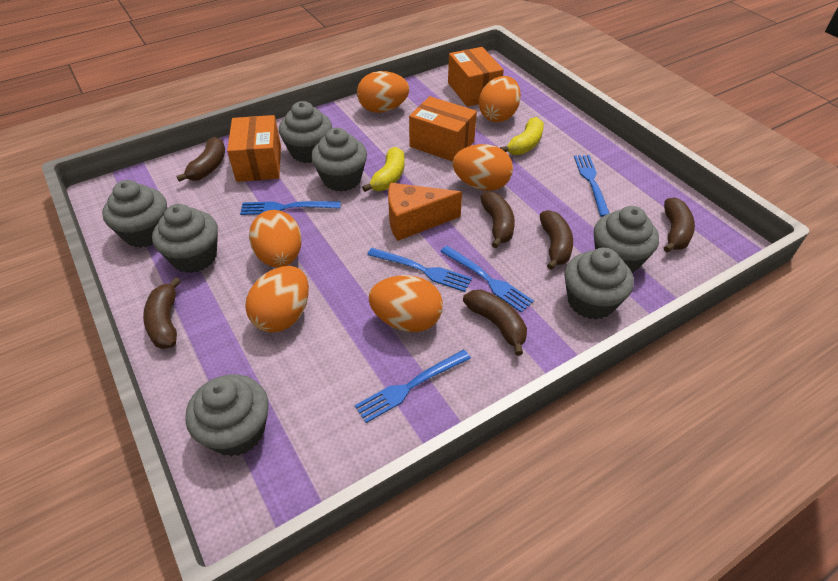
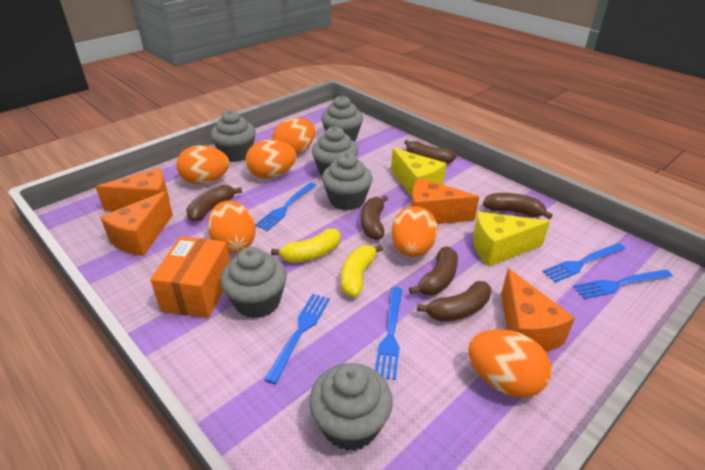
grey cupcake: 7 -> 6
orange box: 3 -> 1
orange cheese: 1 -> 4
yellow cheese: 0 -> 2

